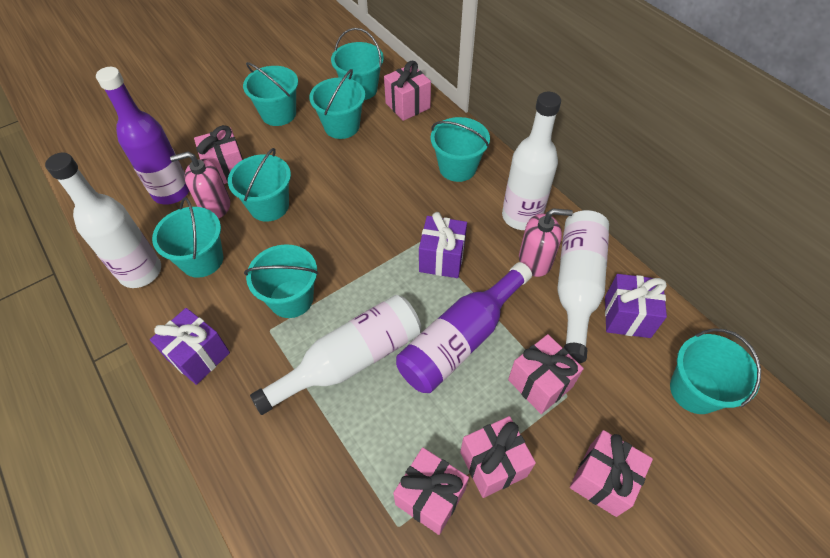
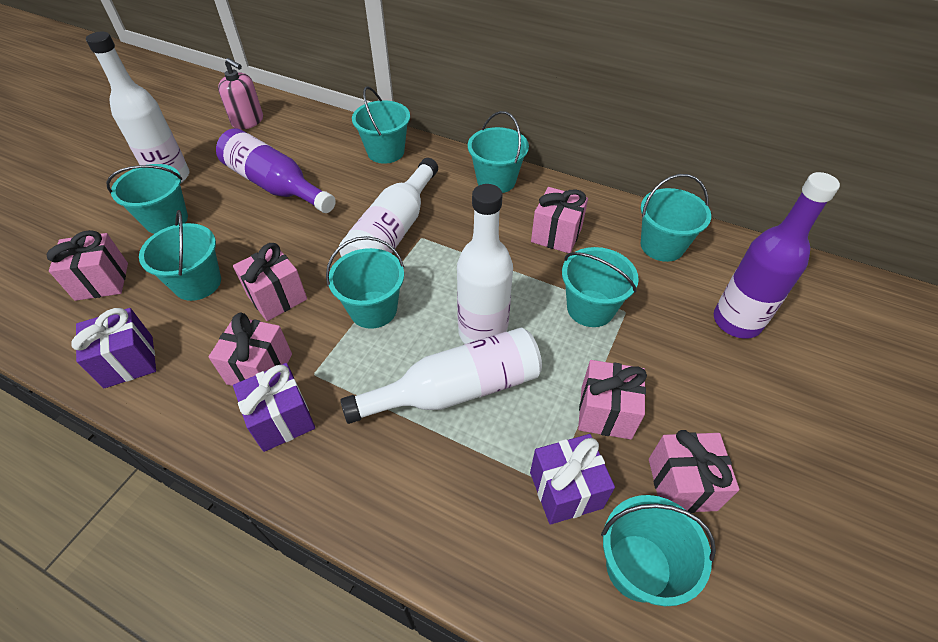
pink soap dispenser: 2 -> 1

